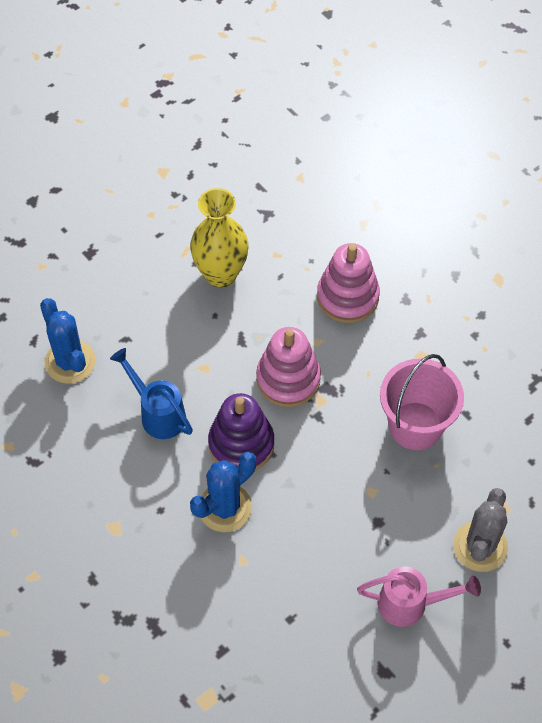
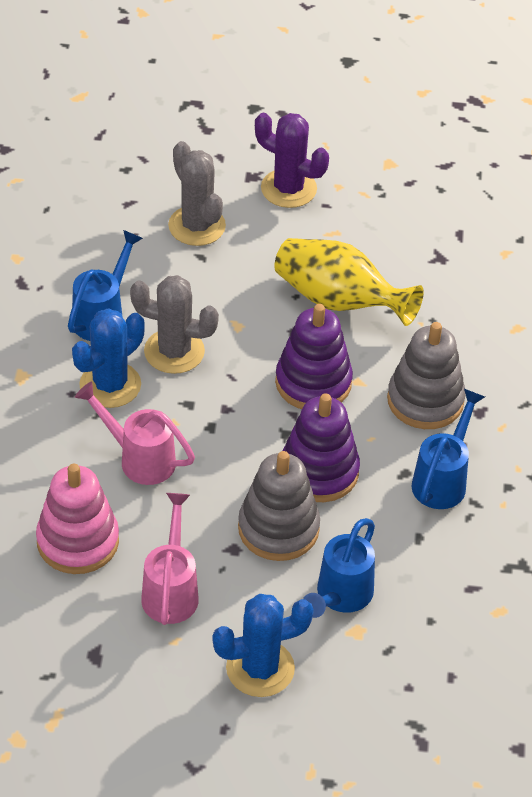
blue watering can: 1 -> 3
grey cactus: 1 -> 2
grey stacking toy: 0 -> 2
pink bucket: 1 -> 0
pink stacking toy: 2 -> 1
pink watering can: 1 -> 2
purple cactus: 0 -> 1
purple stacking toy: 1 -> 2

